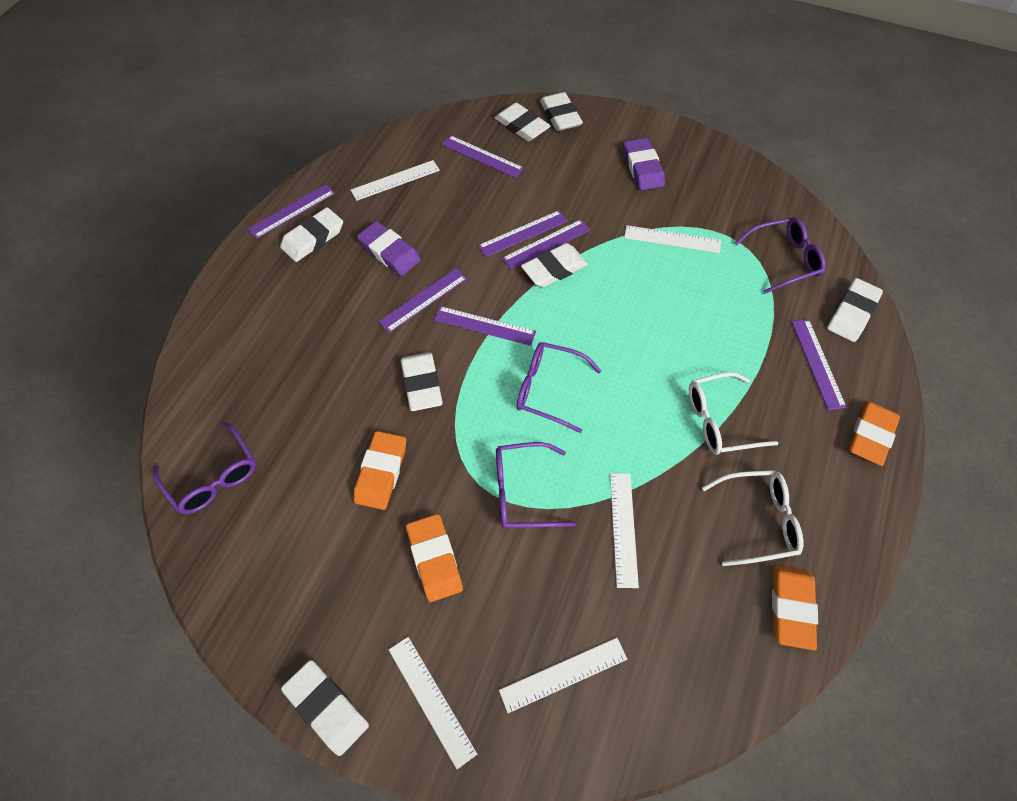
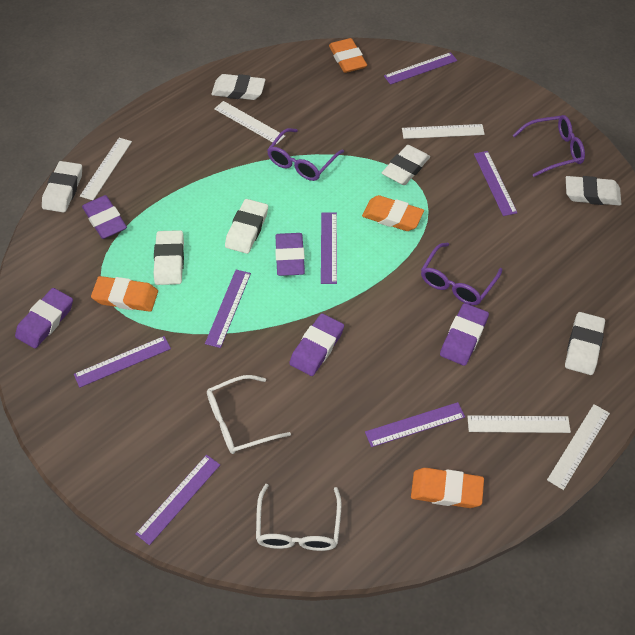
purple eraser: 2 -> 5
purple glasses: 4 -> 3

